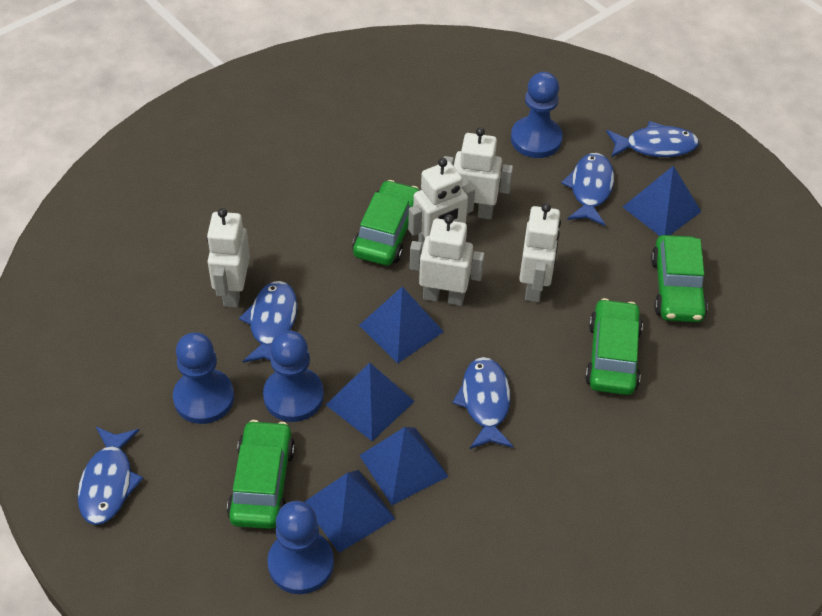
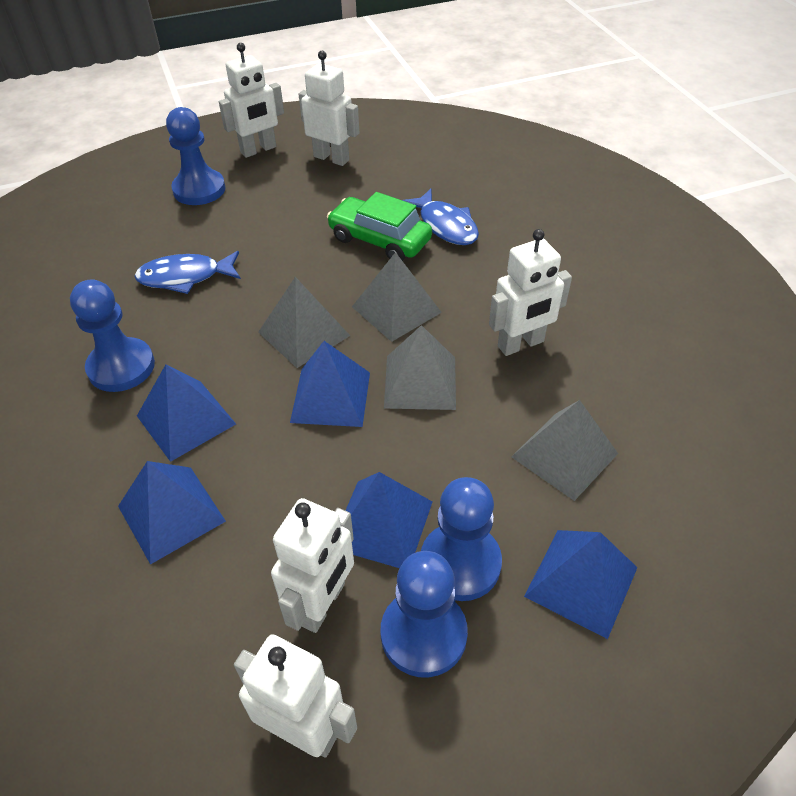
blue fish: 5 -> 2
green car: 4 -> 1
grey pyramid: 0 -> 4

